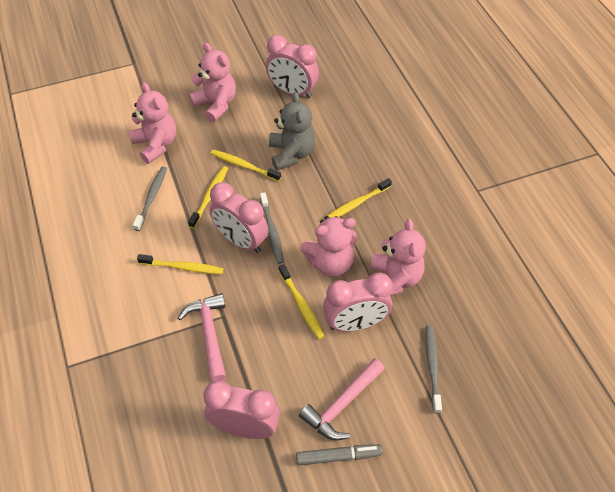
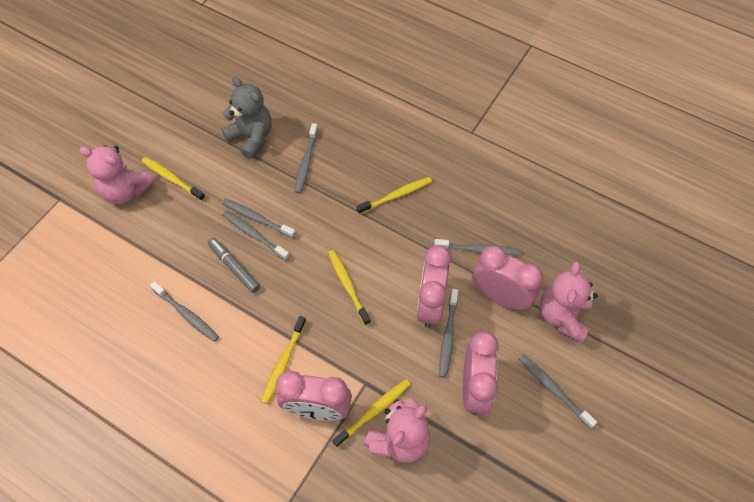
grey toothbrush: 3 -> 7
pink hammer: 2 -> 0
pink teddy bear: 4 -> 3

